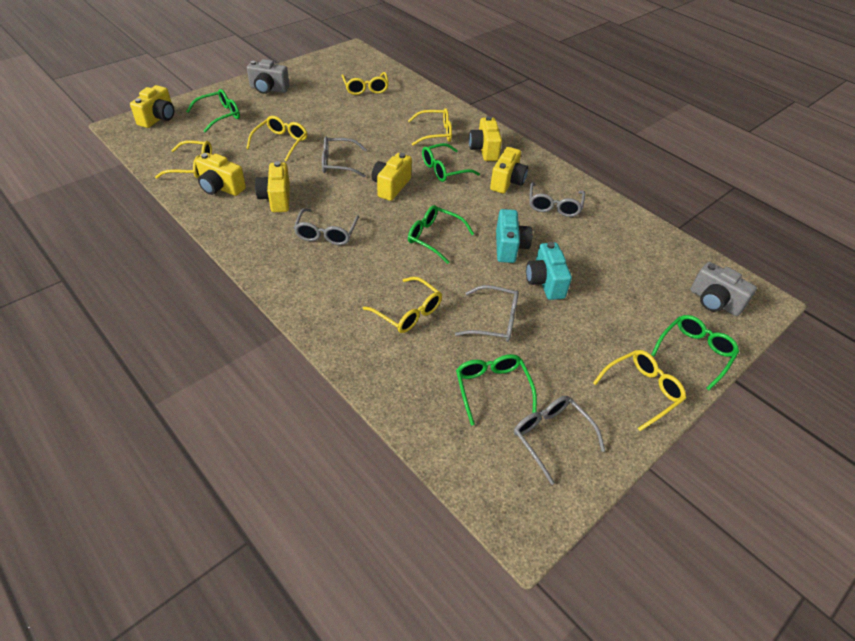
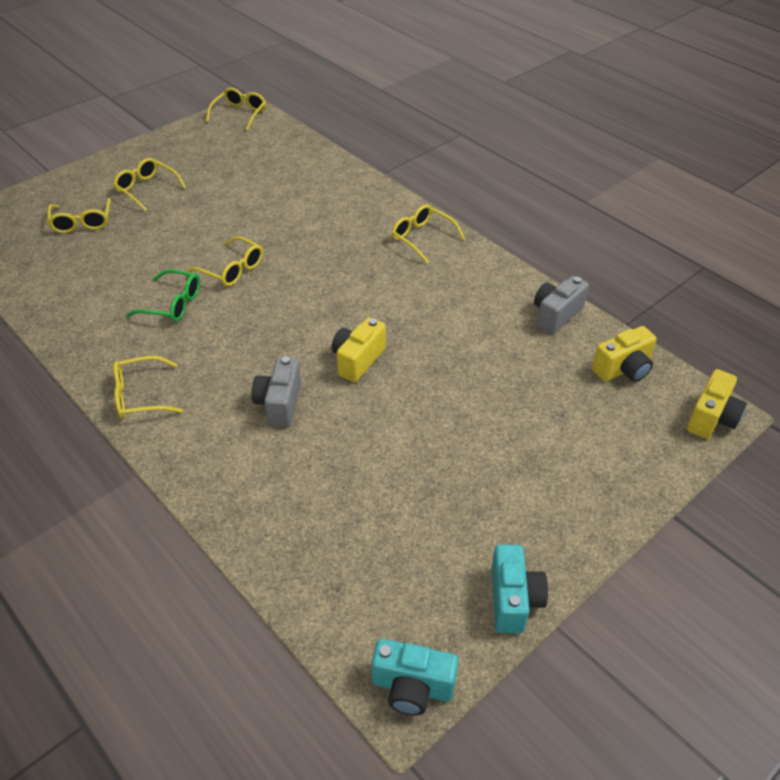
green glasses: 5 -> 1
grey glasses: 5 -> 0
yellow camera: 6 -> 3

